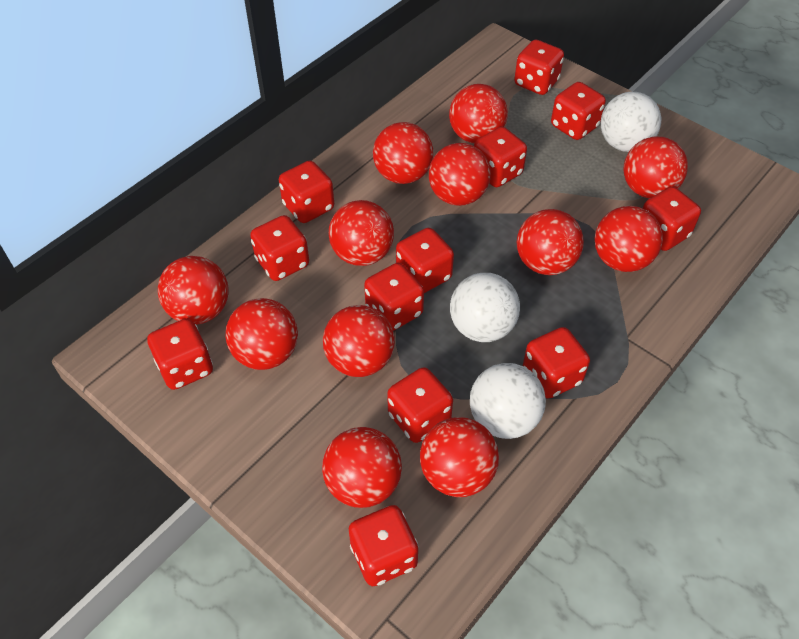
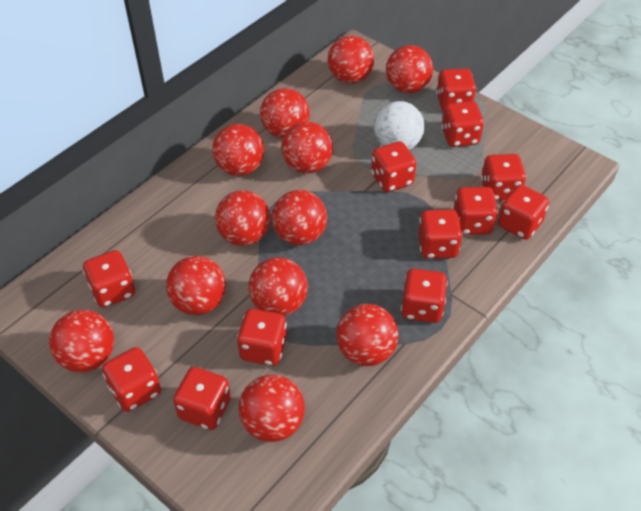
white ball: 3 -> 1

